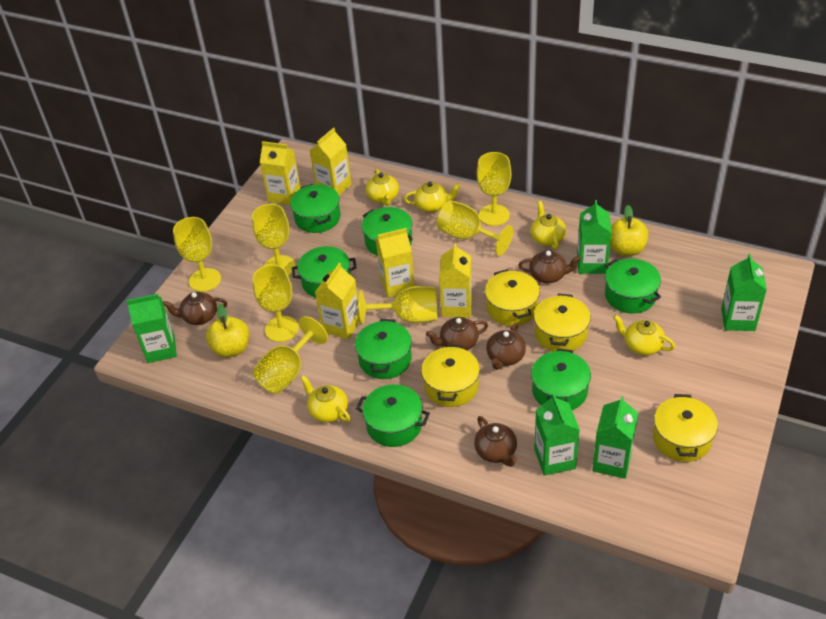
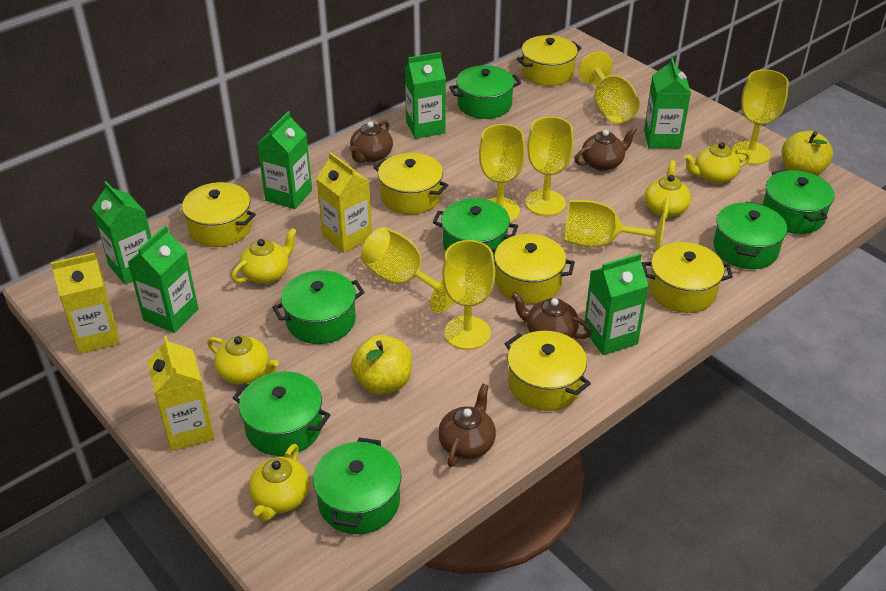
brown teapot: 5 -> 4
green carton: 5 -> 6
yellow carton: 5 -> 3
yellow pot: 4 -> 6

